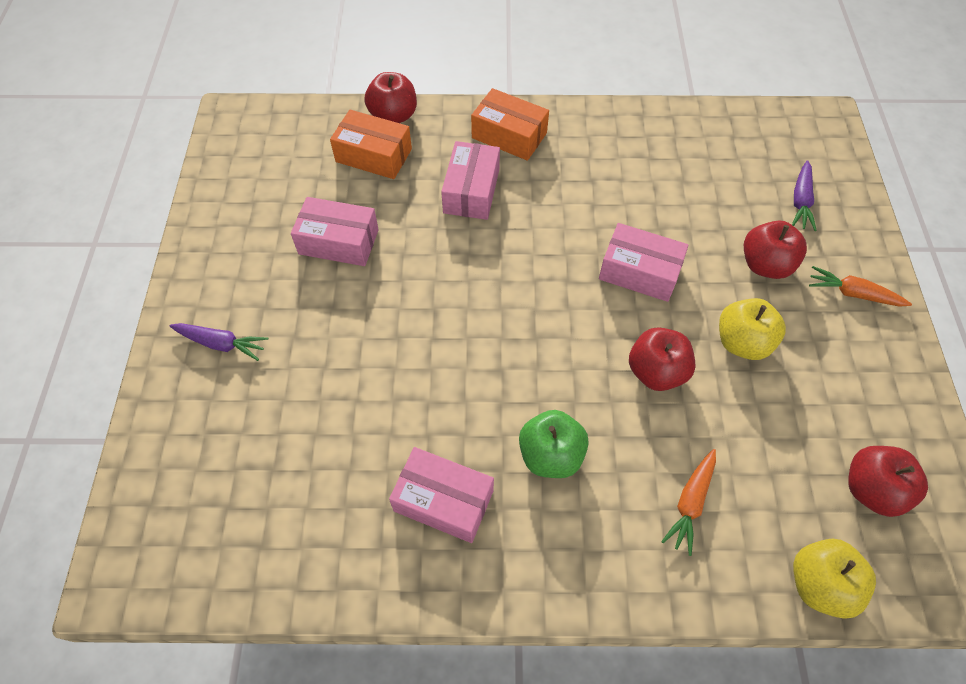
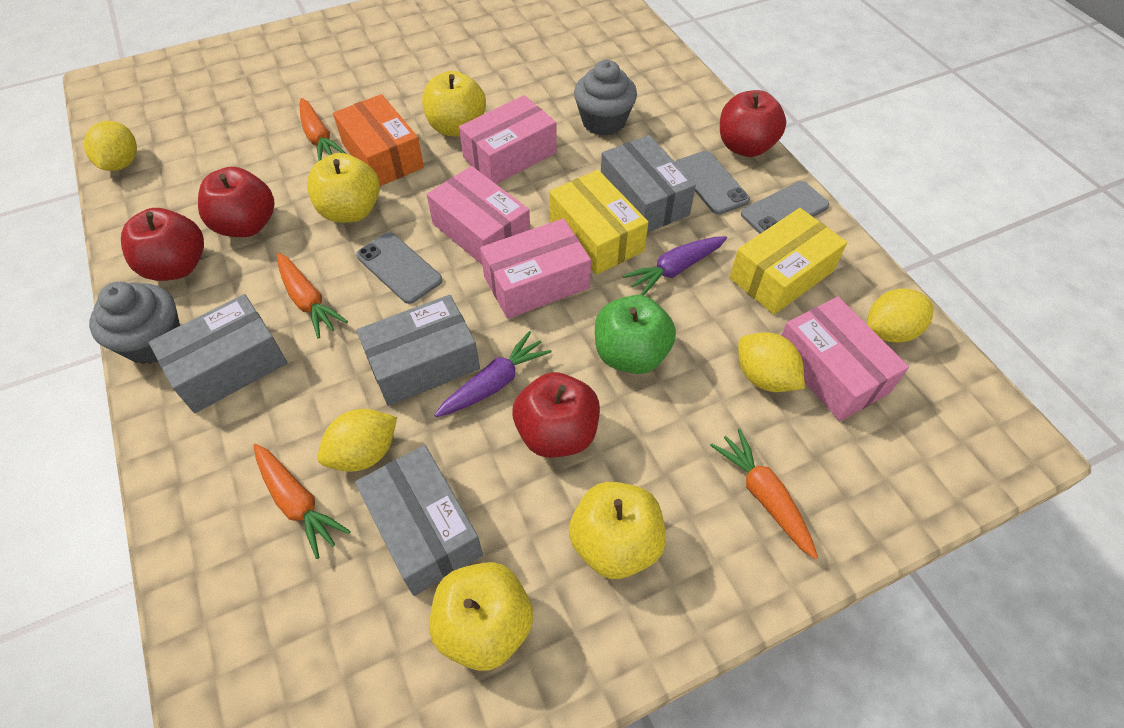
grey box: 0 -> 4
grey cupcake: 0 -> 2
grey phone: 0 -> 3
orange box: 2 -> 1
orange carrot: 2 -> 4
yellow apple: 2 -> 4
yellow box: 0 -> 2
yellow lemon: 0 -> 4

